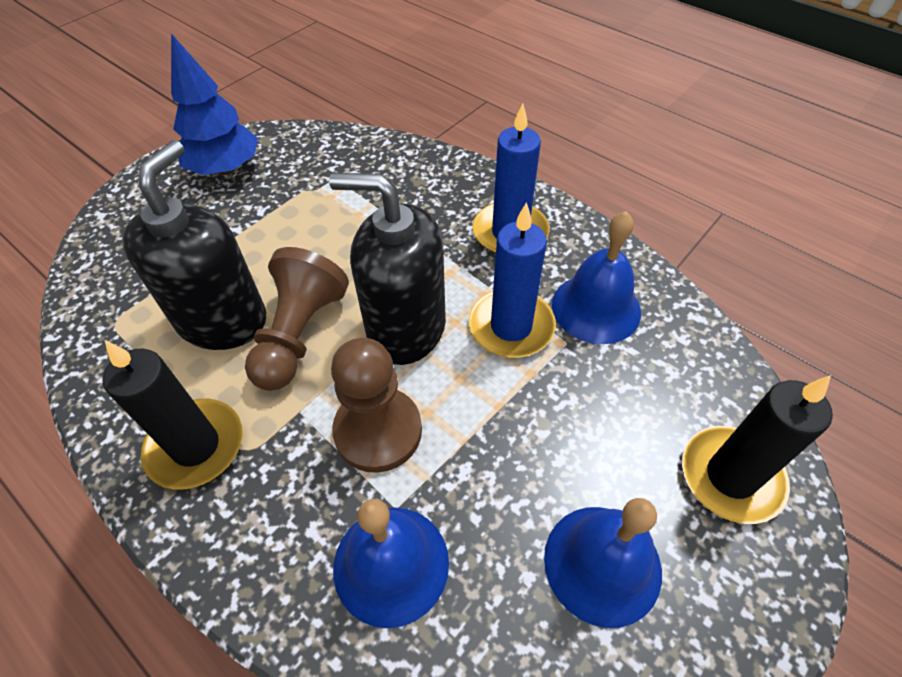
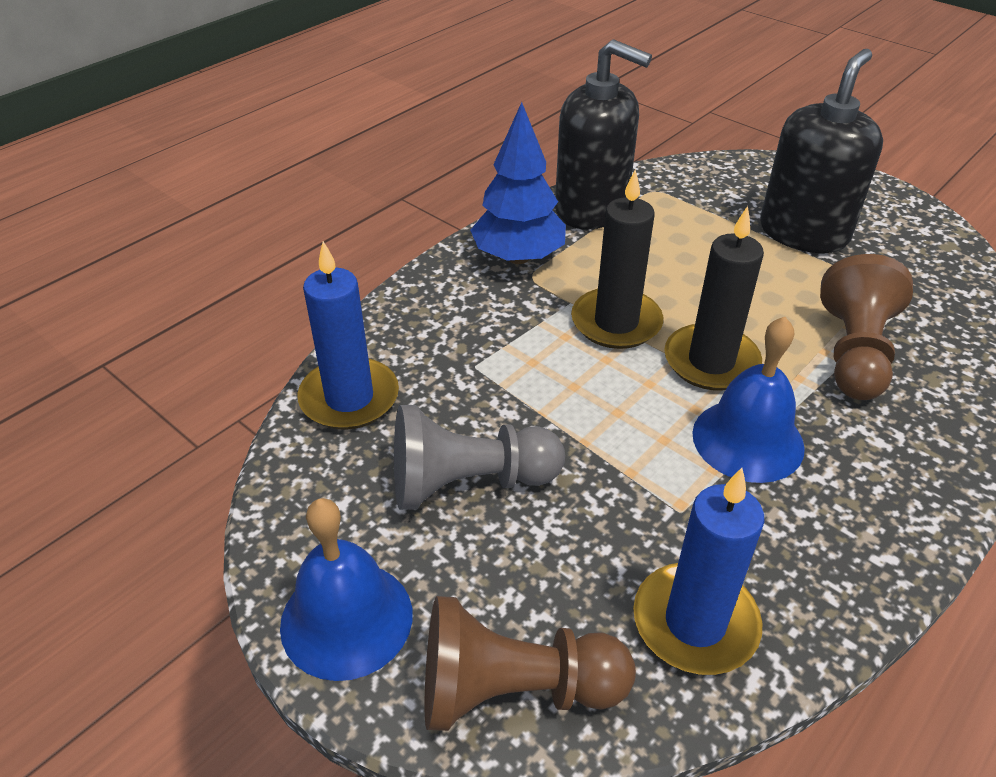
blue bell: 3 -> 2
grey pawn: 0 -> 1

